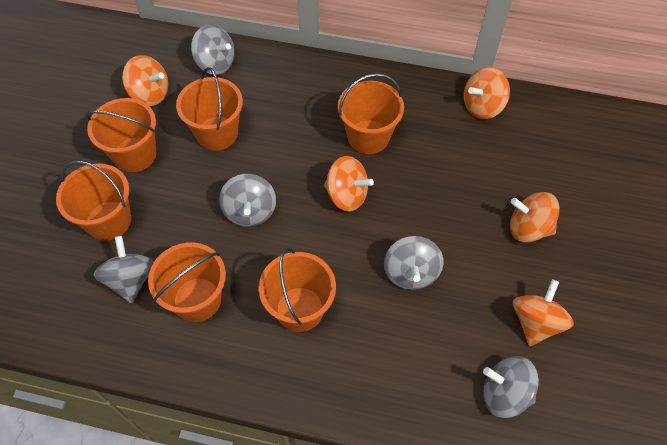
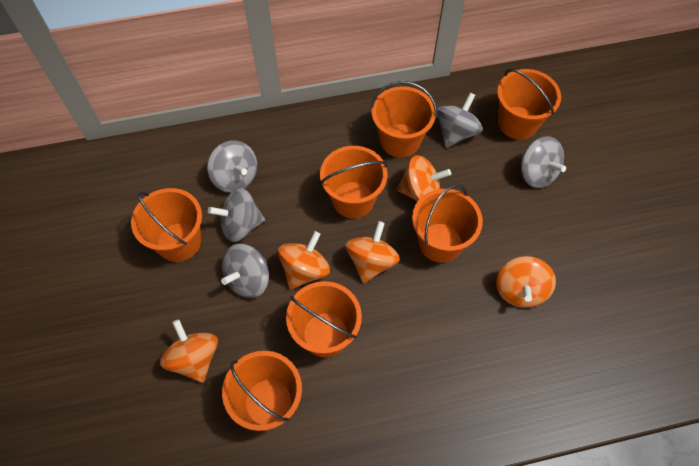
orange bucket: 6 -> 7

